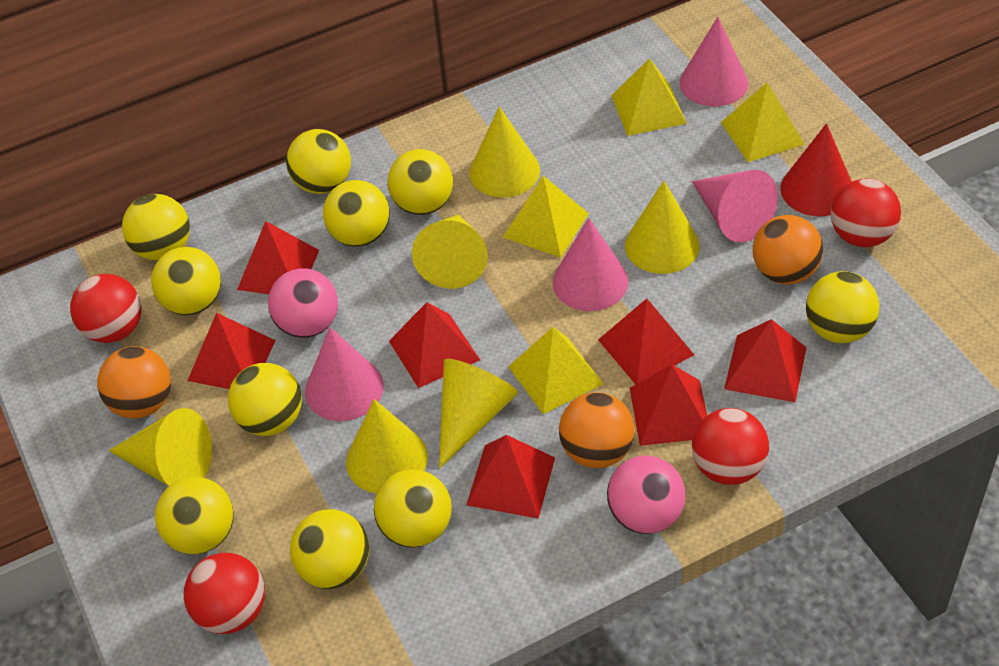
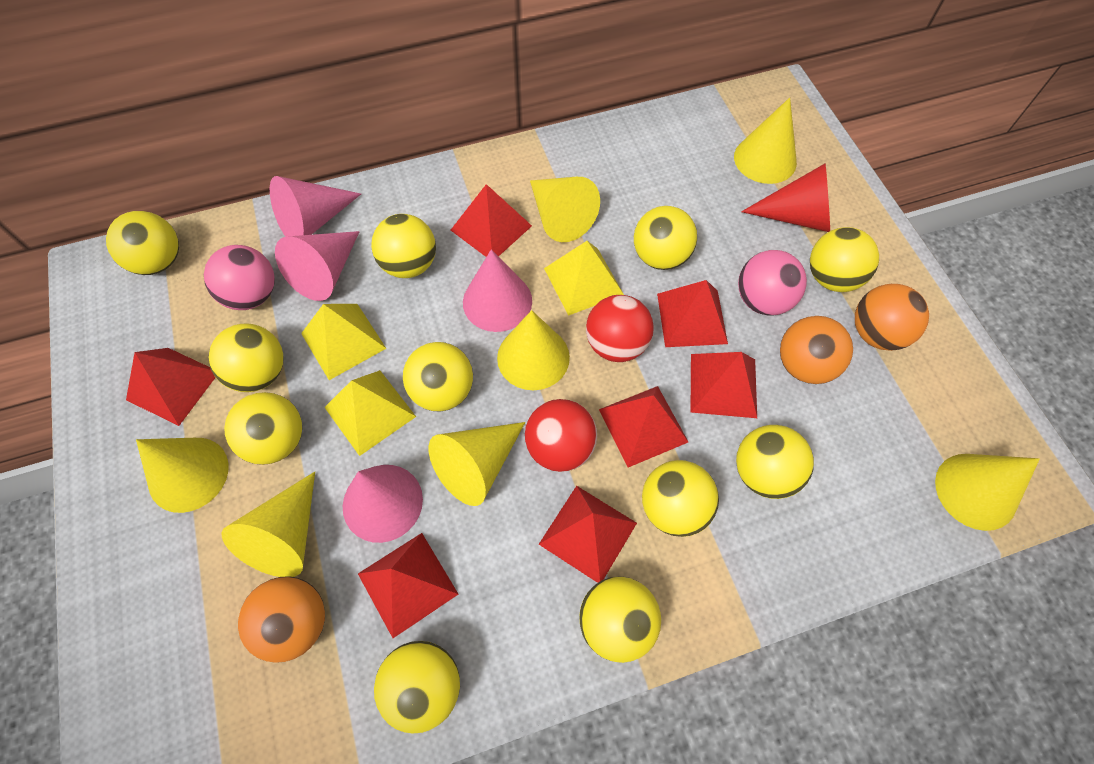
red ball: 4 -> 2
yellow ball: 10 -> 11
yellow cone: 6 -> 7
yellow pyramid: 4 -> 3

